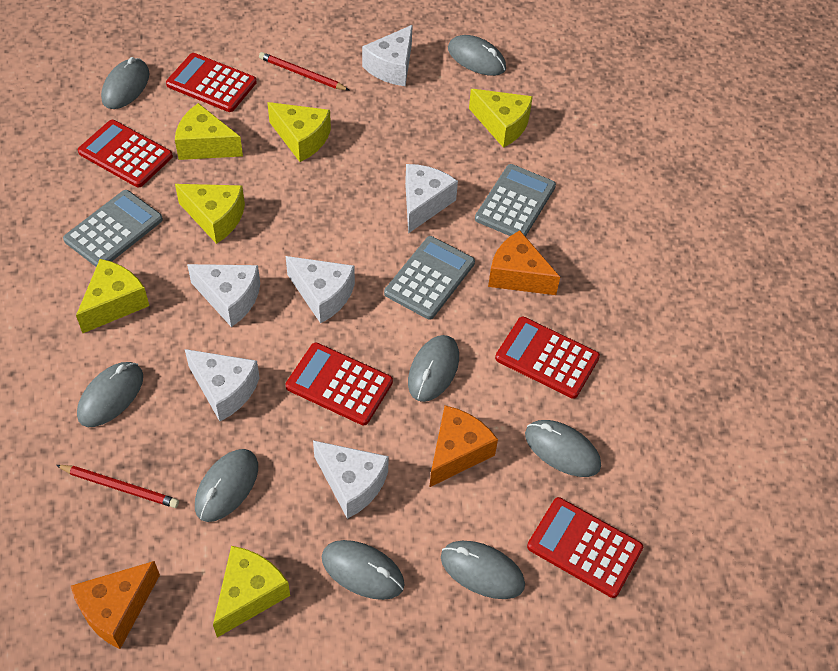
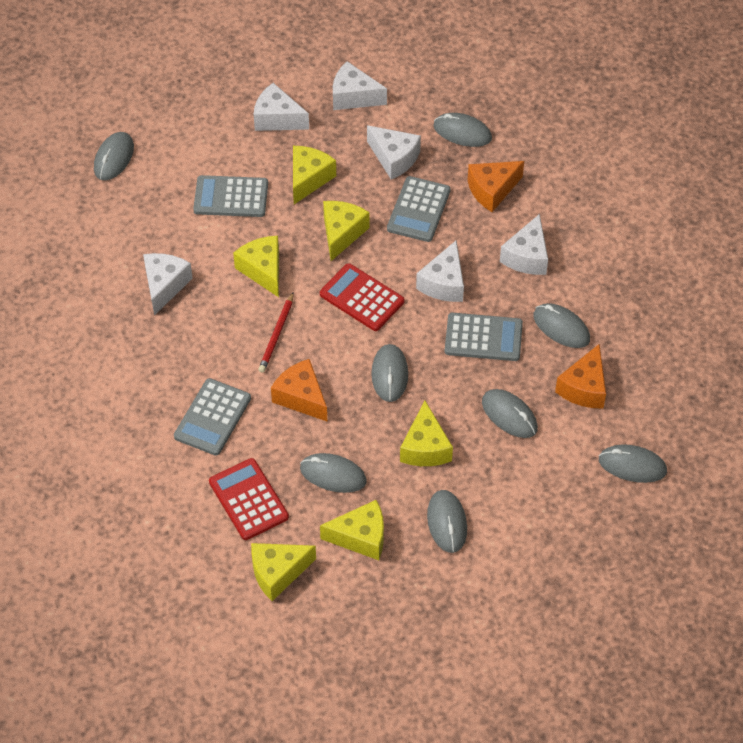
grey calculator: 3 -> 4
red calculator: 5 -> 2
red pencil: 2 -> 1

